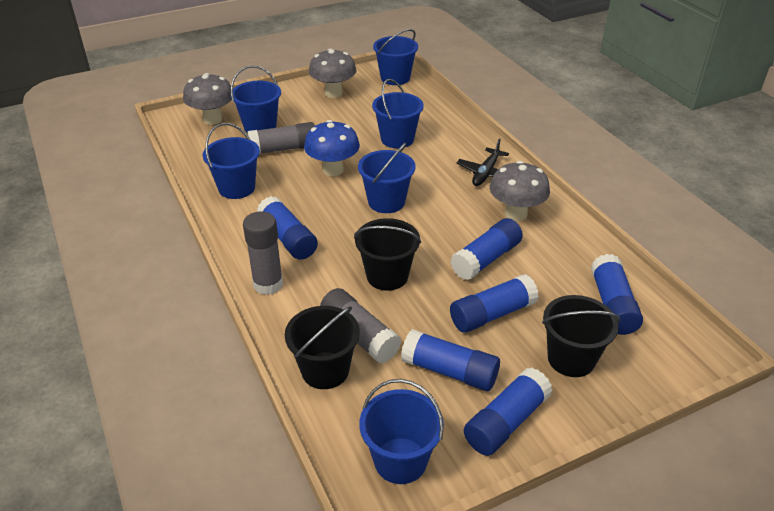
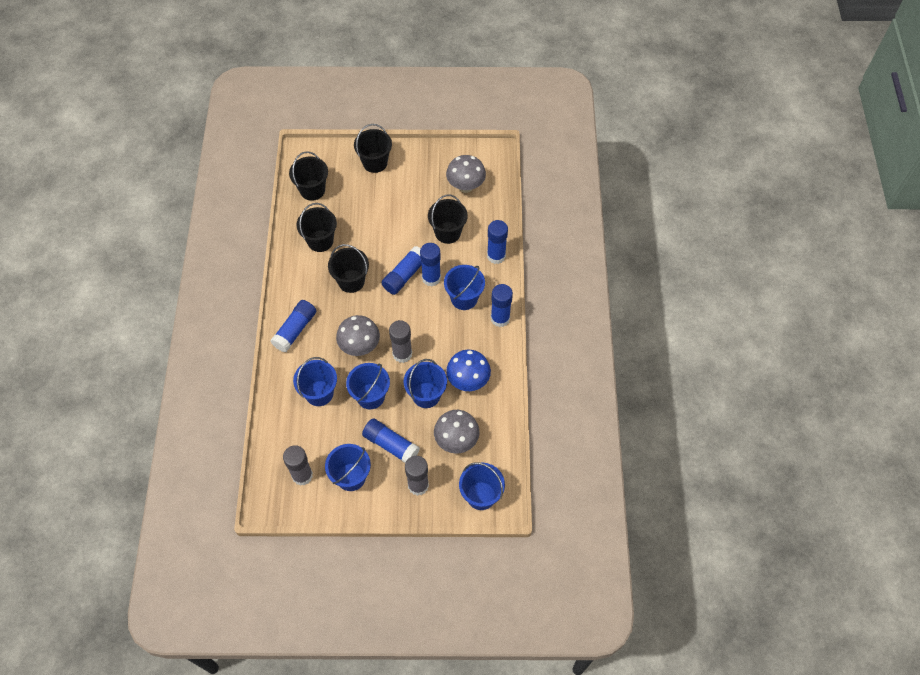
black bucket: 3 -> 5
black plane: 1 -> 0

